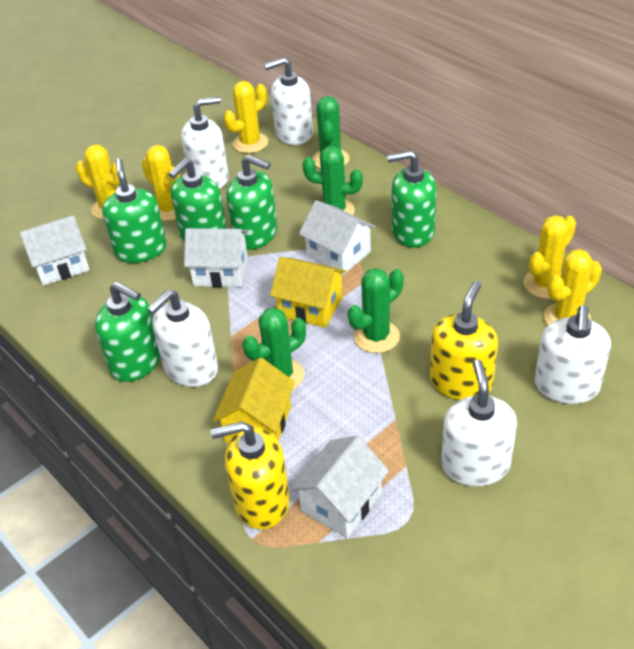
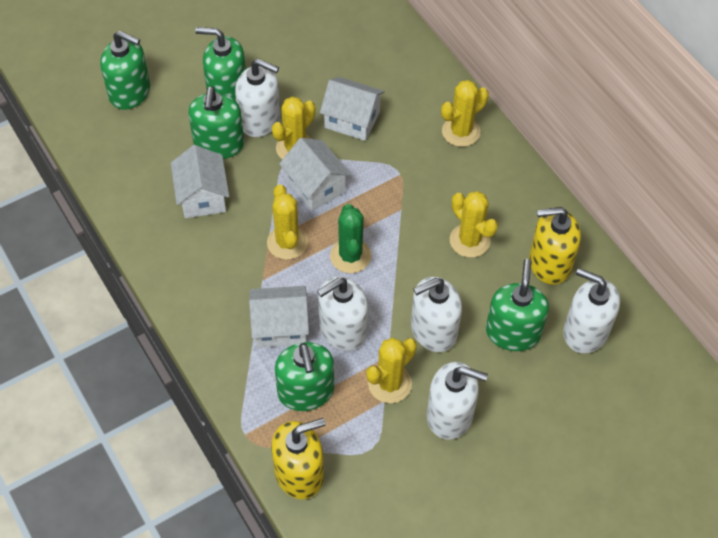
green cactus: 4 -> 1
yellow house: 2 -> 0

